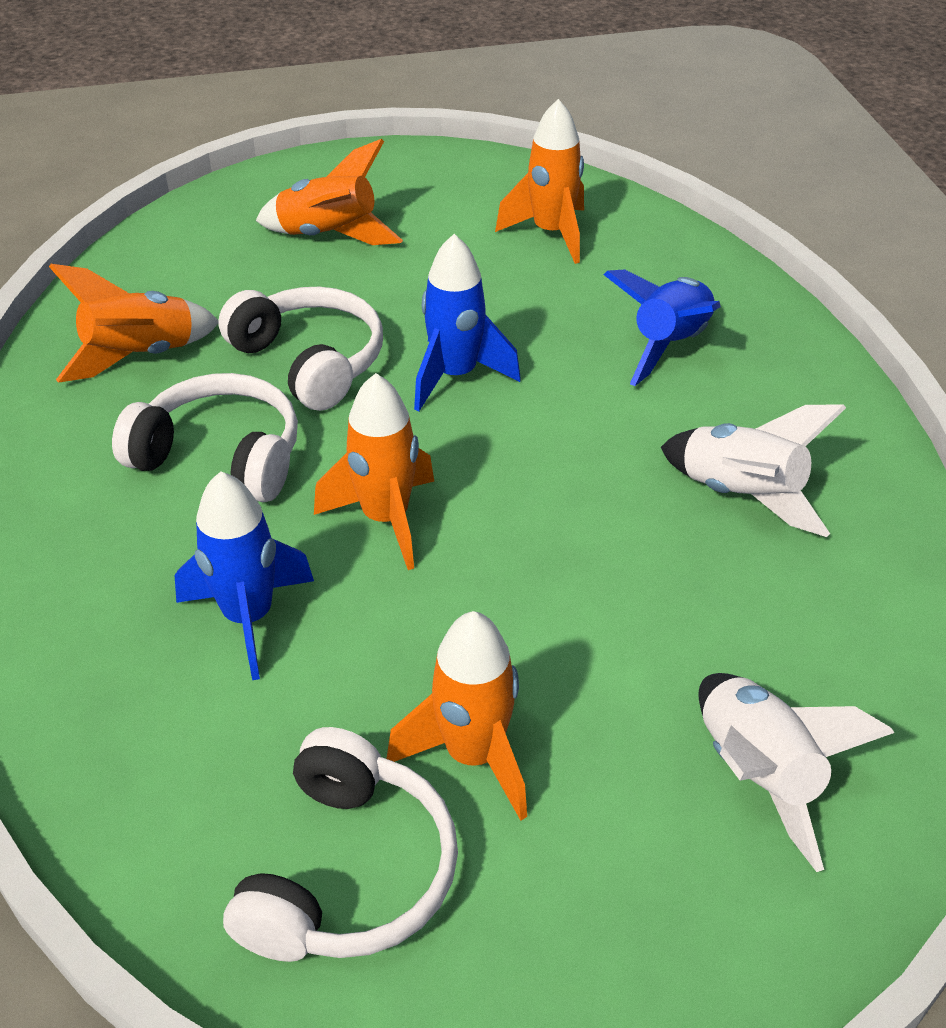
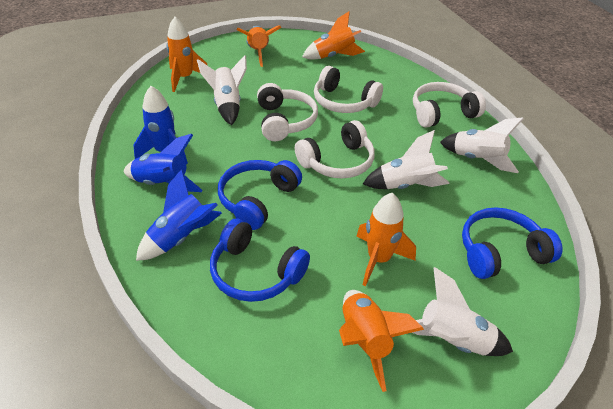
blue headphones: 0 -> 3
white headphones: 3 -> 4
white rocket: 2 -> 4

